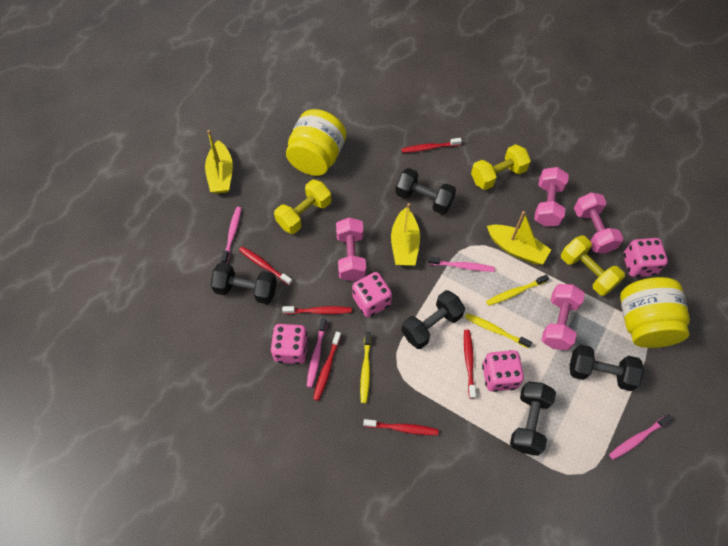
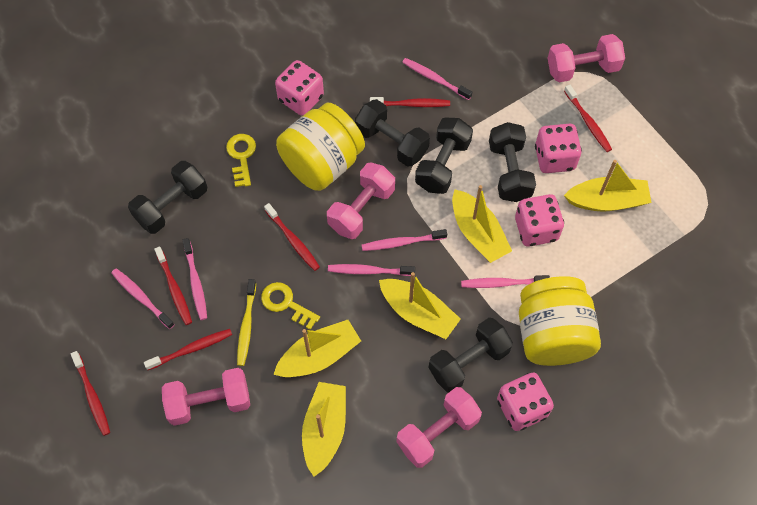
pink toothbrush: 4 -> 6
yellow boat: 3 -> 5
yellow dumbbell: 3 -> 0
yellow key: 0 -> 2
yellow toothbrush: 3 -> 1

